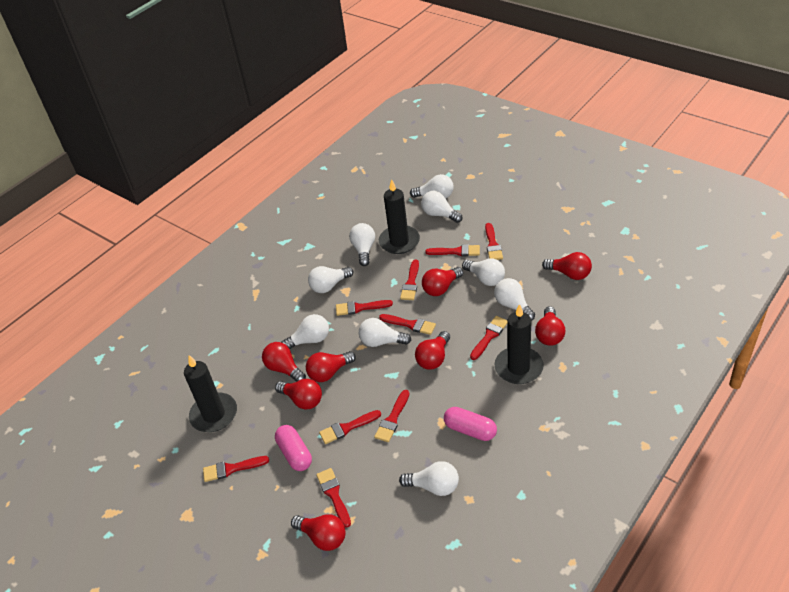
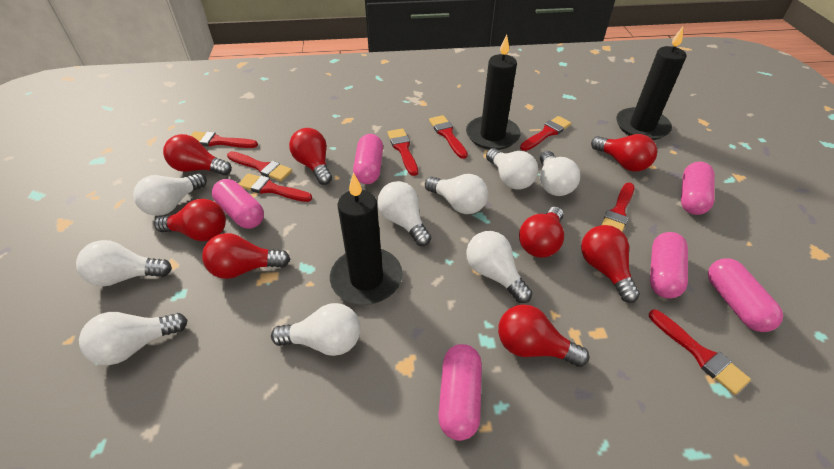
pink capsule: 2 -> 6
red brush: 10 -> 8

